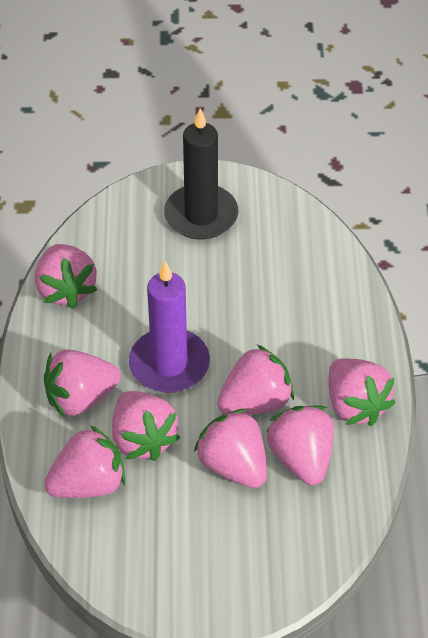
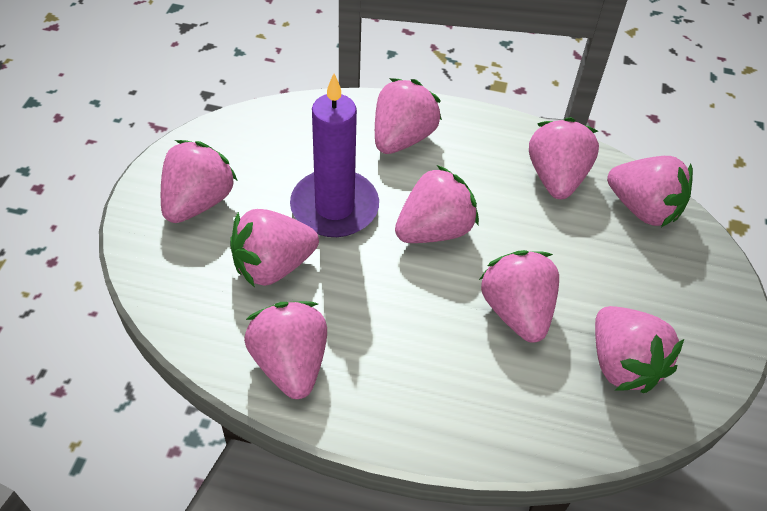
black candle: 1 -> 0
pink strawberry: 8 -> 9

